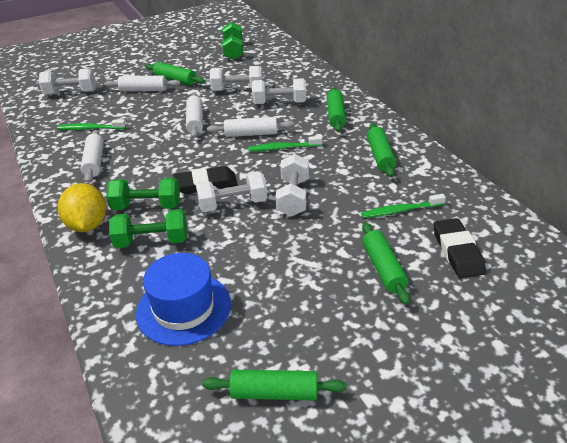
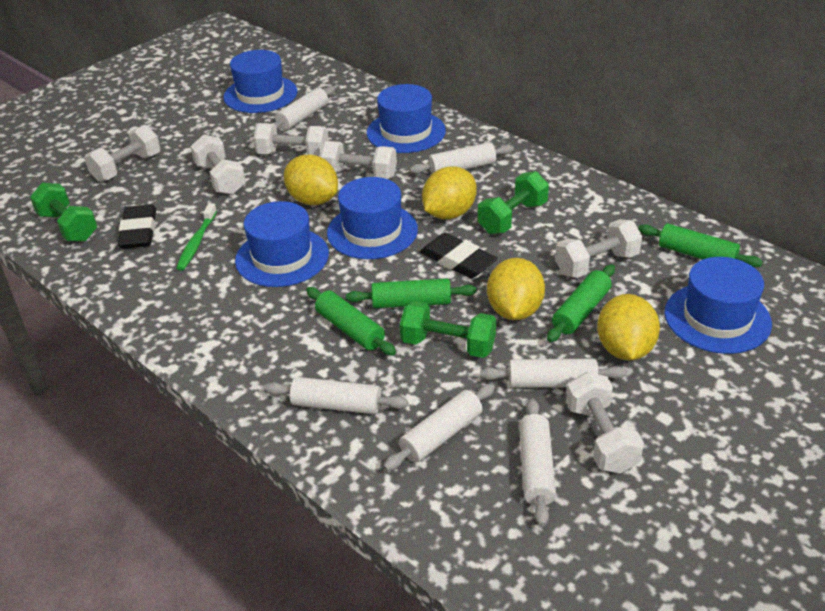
blue hat: 1 -> 5
green rolling pin: 5 -> 4
green toothbrush: 3 -> 1
white dumbbell: 5 -> 6
white rolling pin: 4 -> 6
yellow lemon: 1 -> 4

